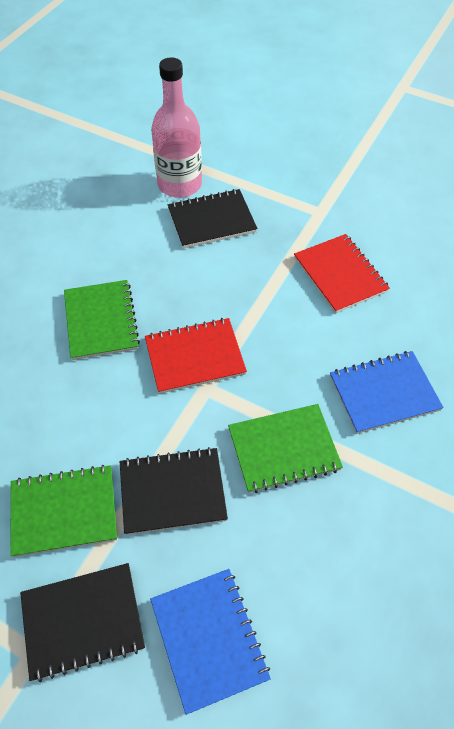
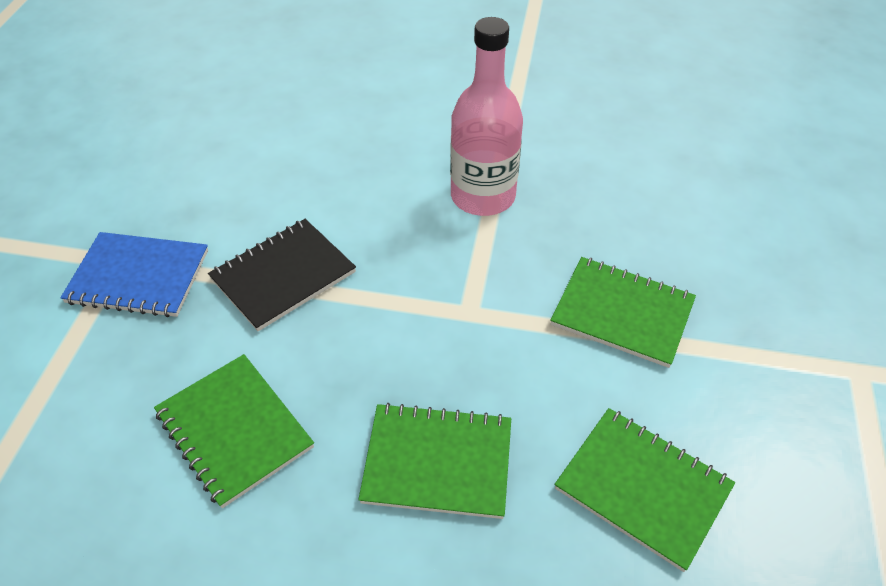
black notebook: 3 -> 1
blue notebook: 2 -> 1
green notebook: 3 -> 4
red notebook: 2 -> 0

